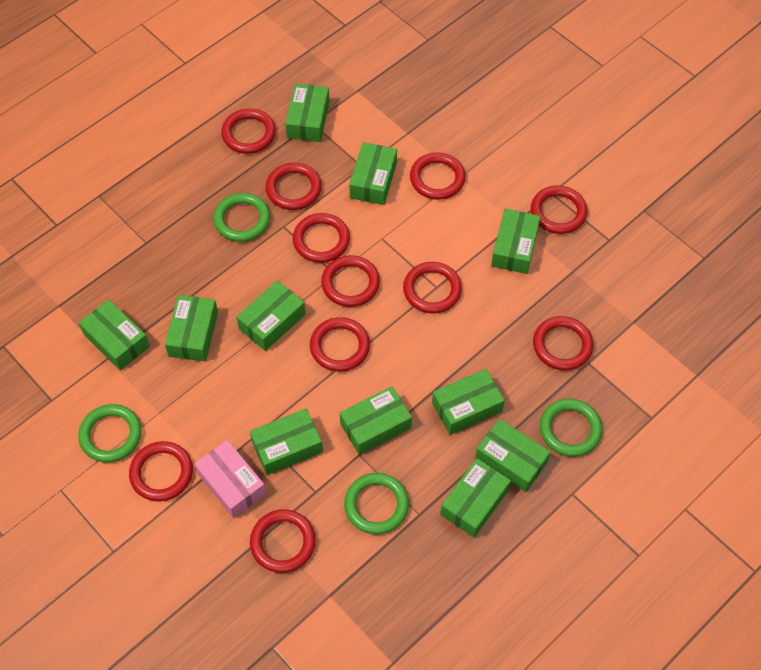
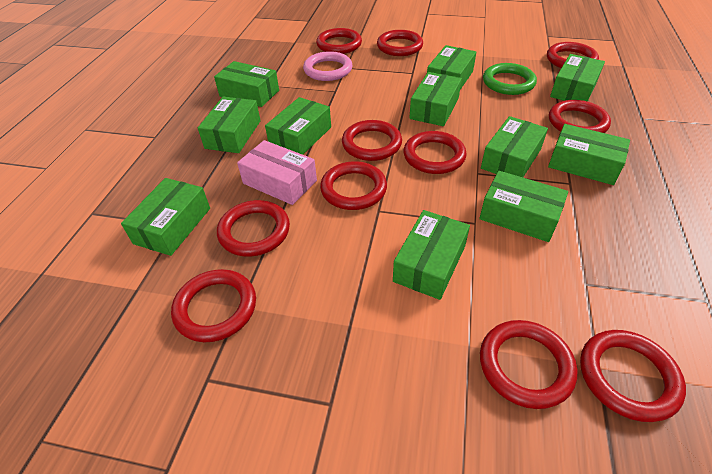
green ring: 4 -> 1
pink ring: 0 -> 1

